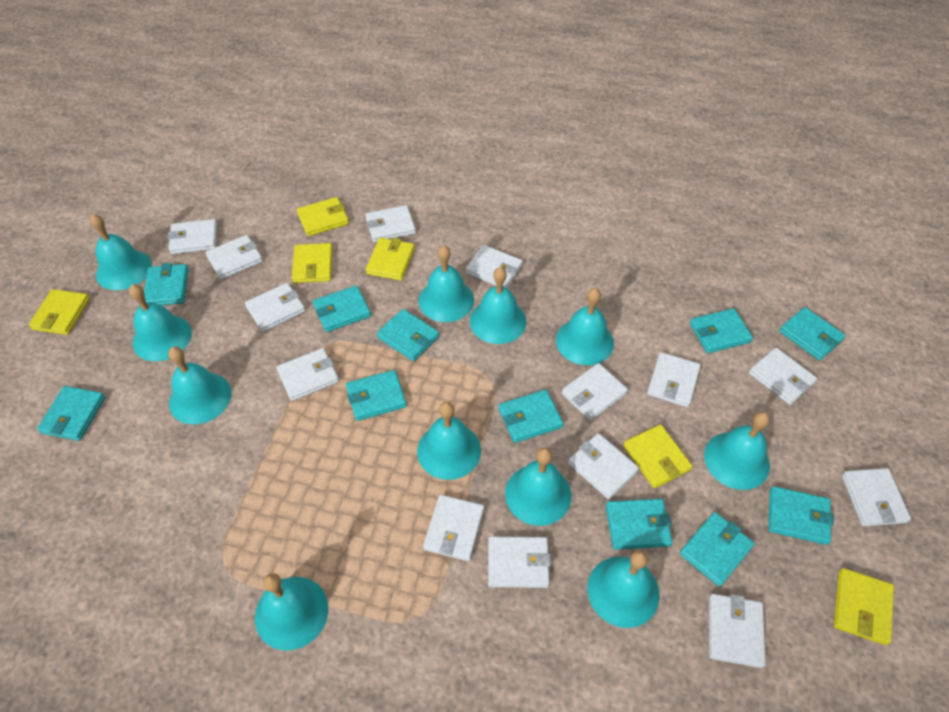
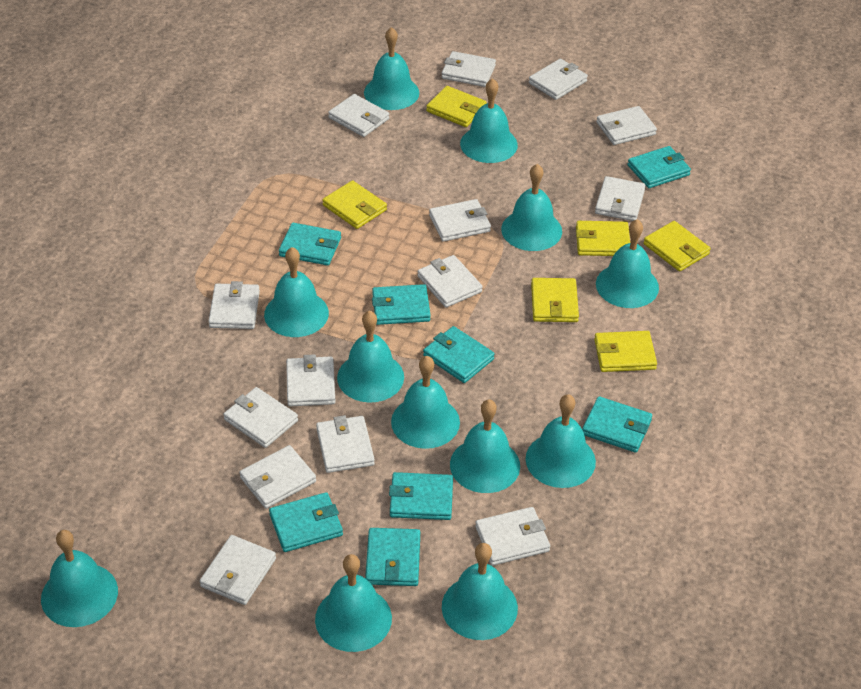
turquoise bell: 11 -> 12
turquoise wallet: 11 -> 8

